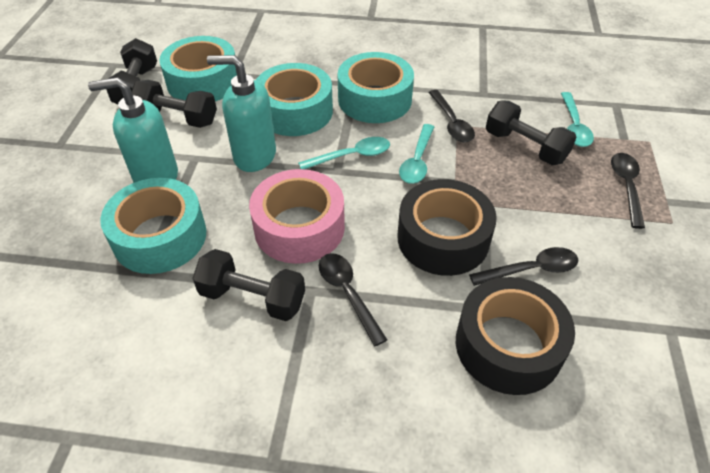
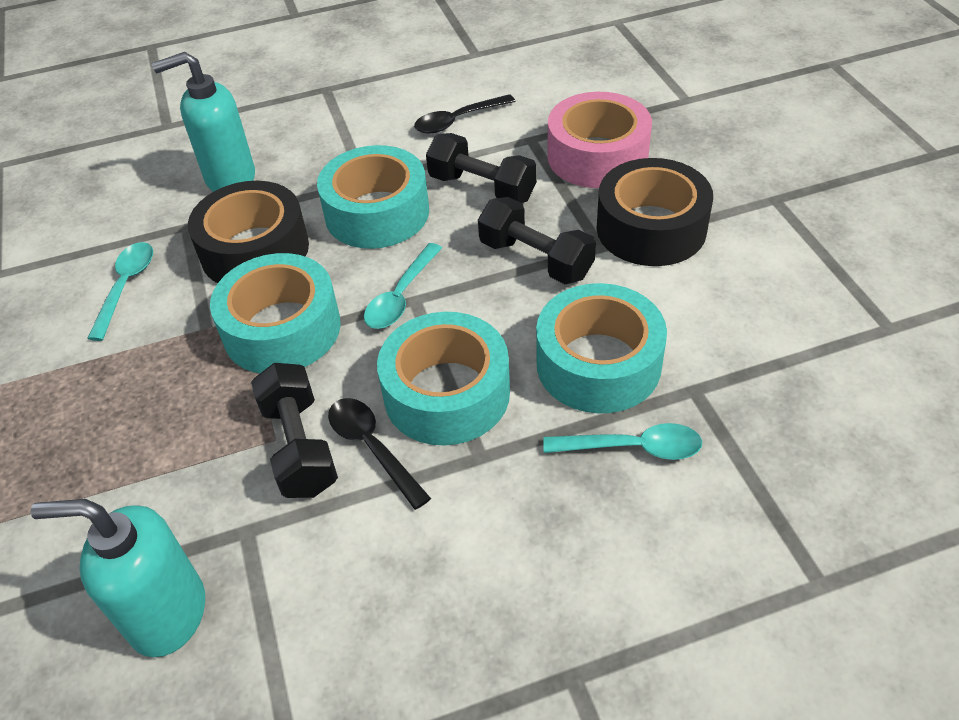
black dumbbell: 4 -> 3
black spoon: 4 -> 2

